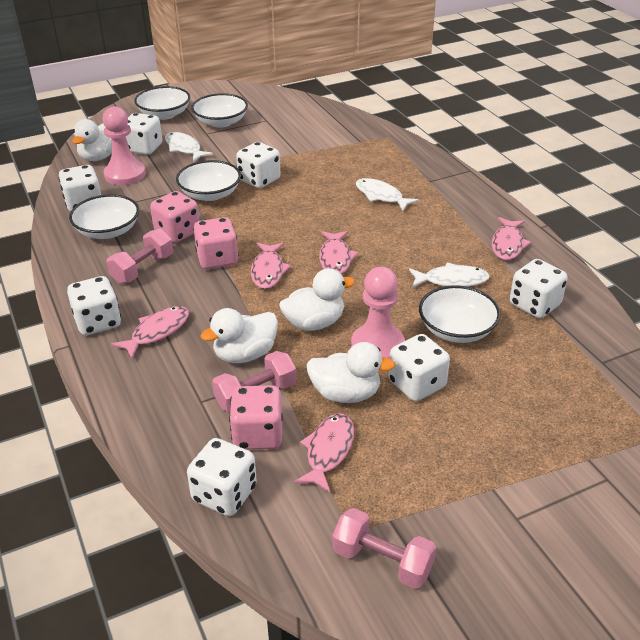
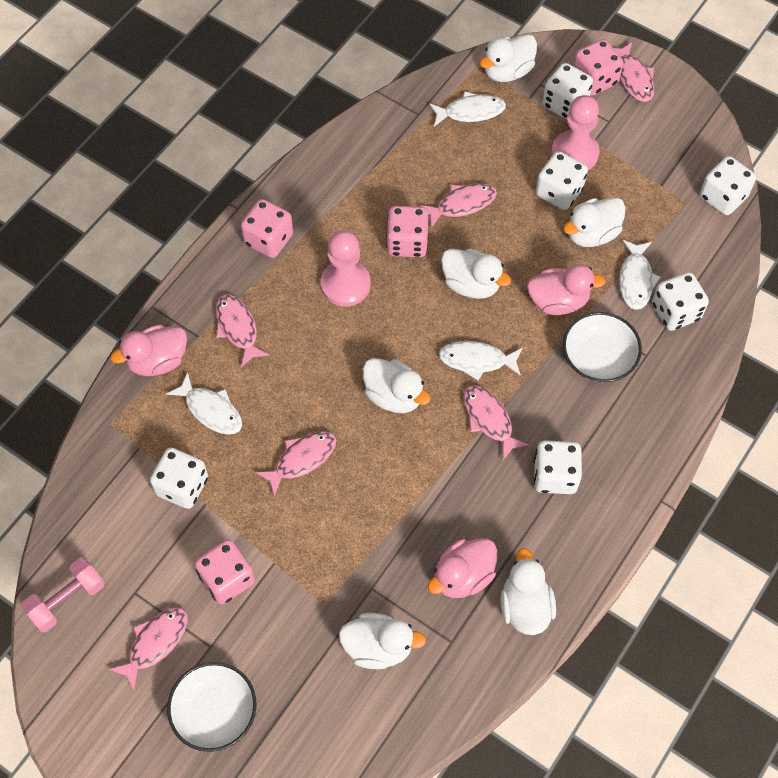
pink dice: 3 -> 4
pink duck: 0 -> 3
pink dumbbell: 3 -> 1
pink fish: 5 -> 6
white bowl: 5 -> 2
white dice: 7 -> 6
white duck: 4 -> 6
white fish: 3 -> 4

